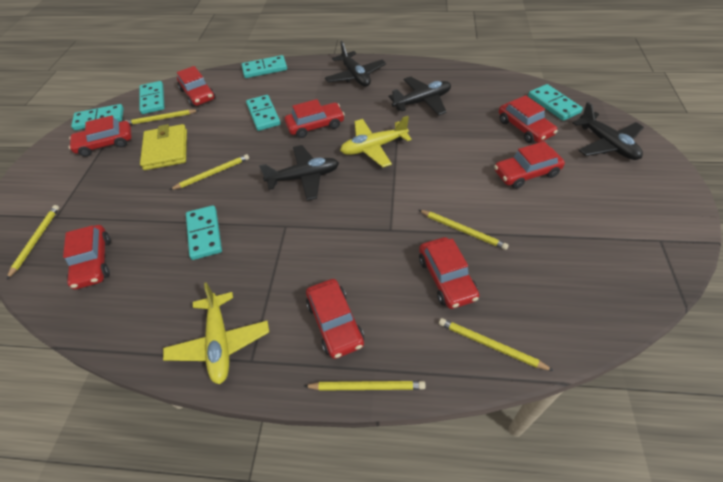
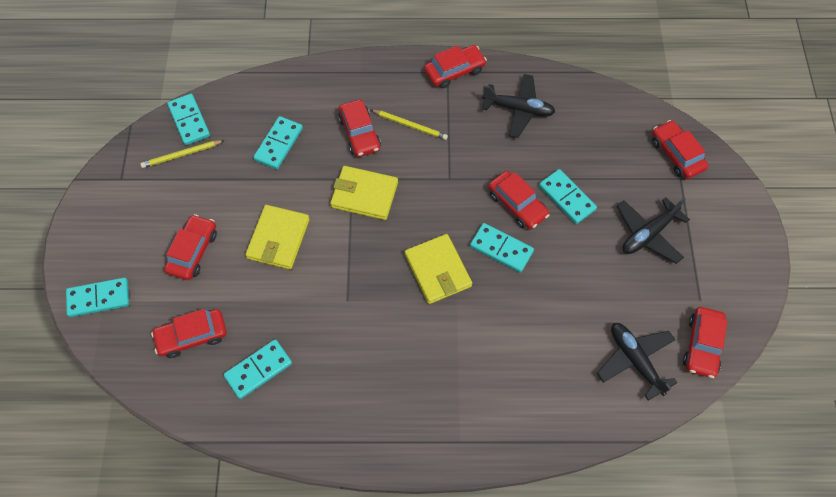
black plane: 4 -> 3
red car: 8 -> 7
yellow pencil: 6 -> 2
yellow plane: 2 -> 0
yellow wallet: 1 -> 3

